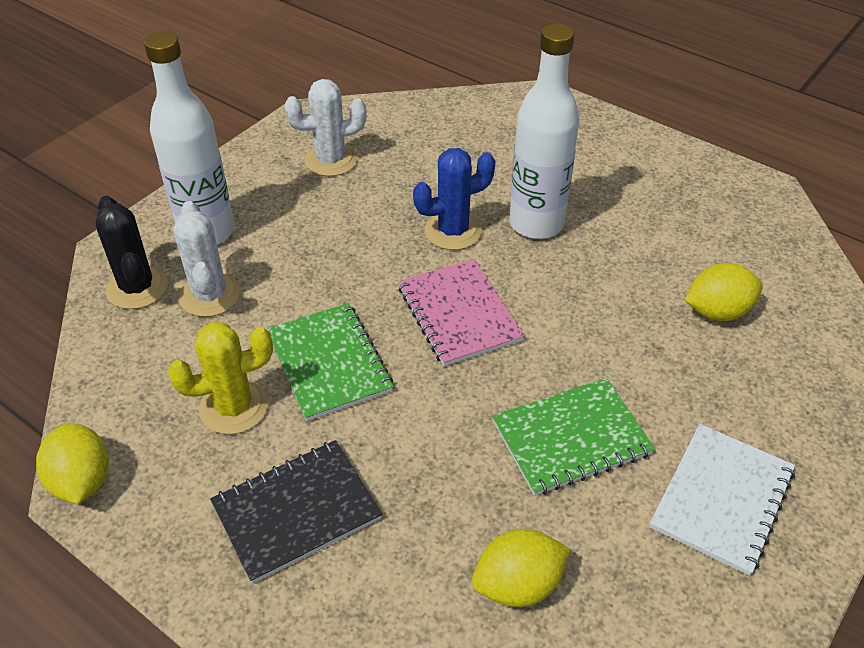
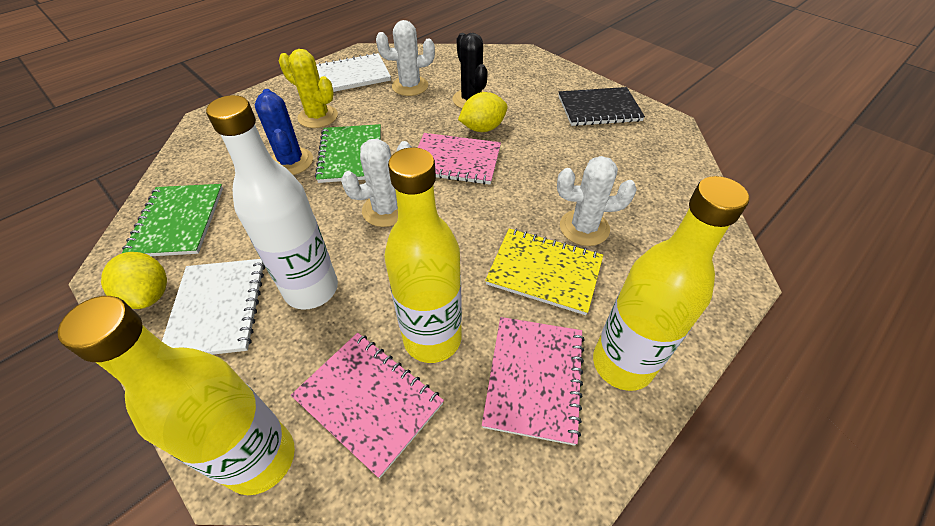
pink notebook: 1 -> 3
white bottle: 2 -> 1
white cactus: 2 -> 3
white notebook: 1 -> 2
yellow bottle: 0 -> 3
yellow lemon: 3 -> 2
yellow notebook: 0 -> 1

